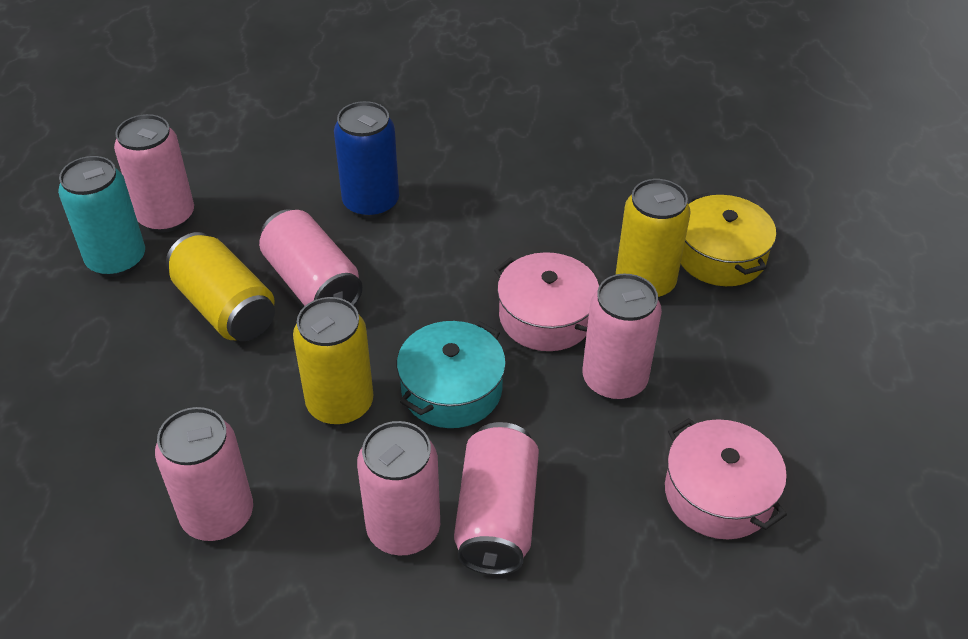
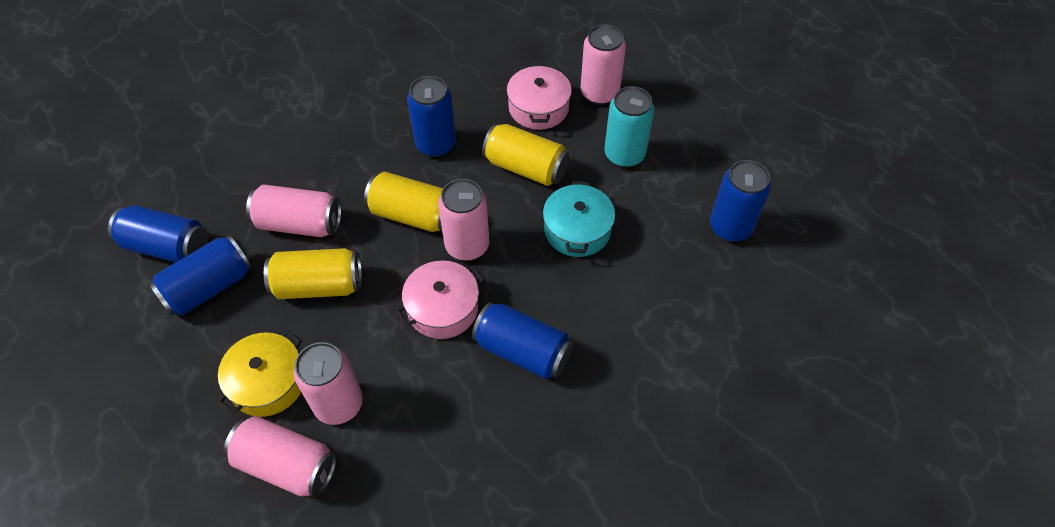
blue can: 1 -> 5
pink can: 6 -> 5

